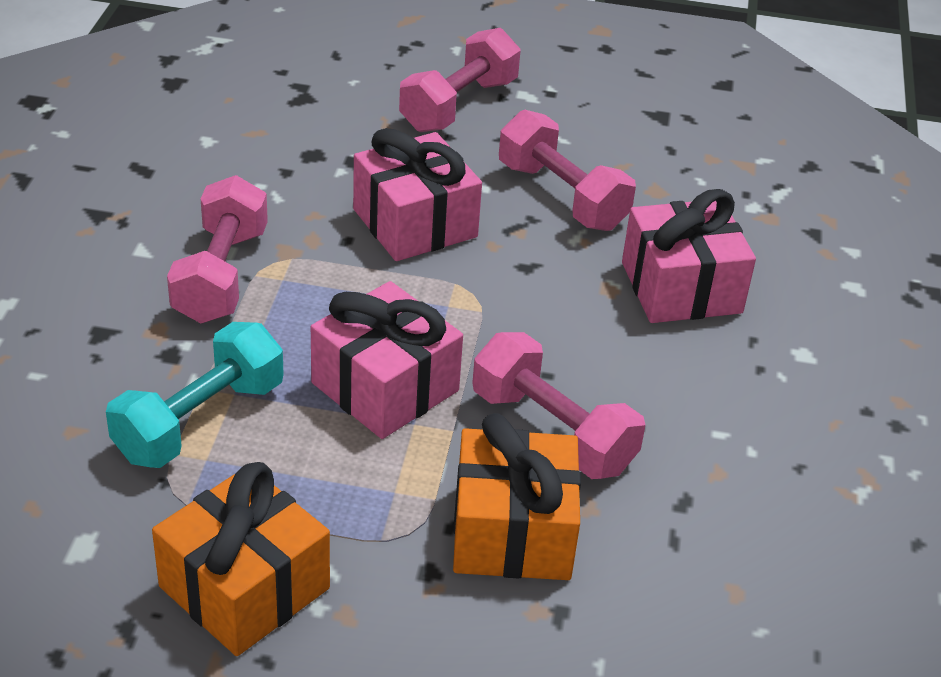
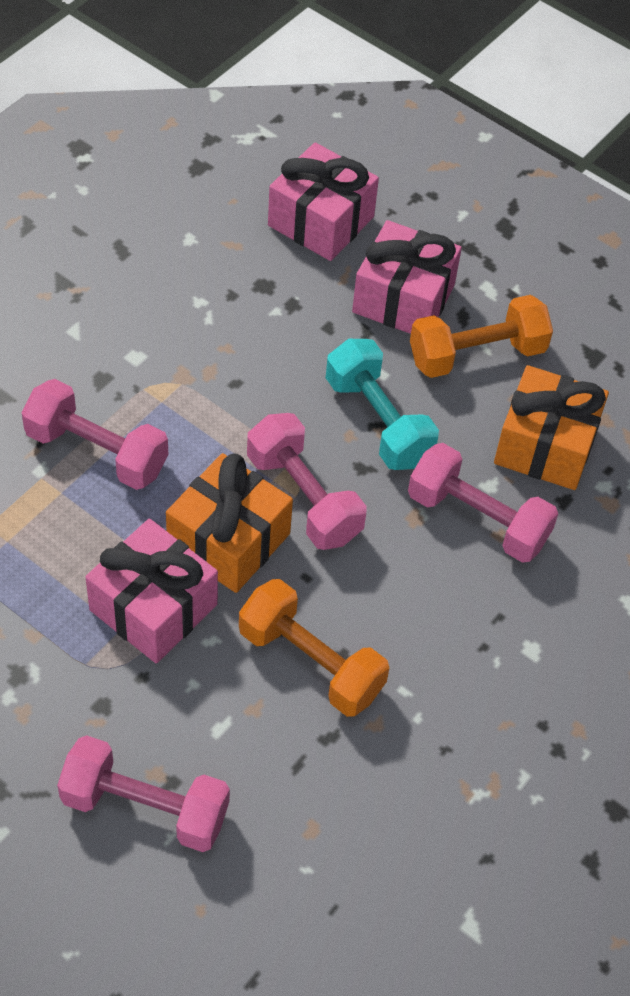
orange dumbbell: 0 -> 2

